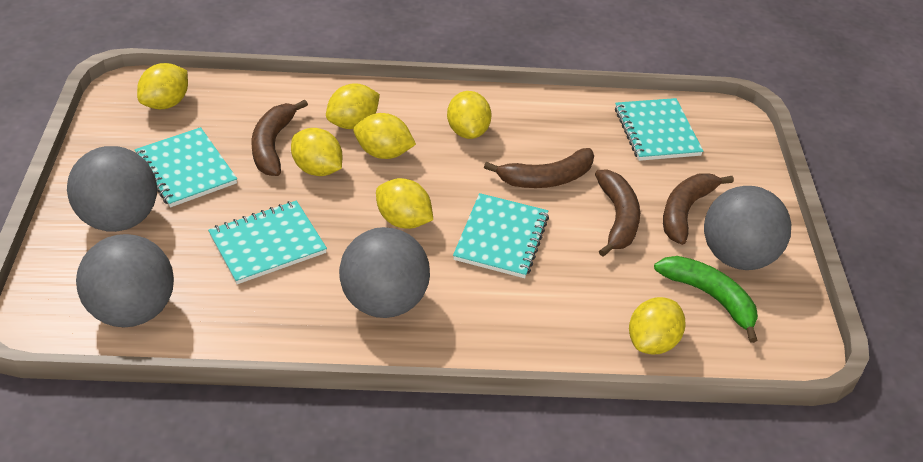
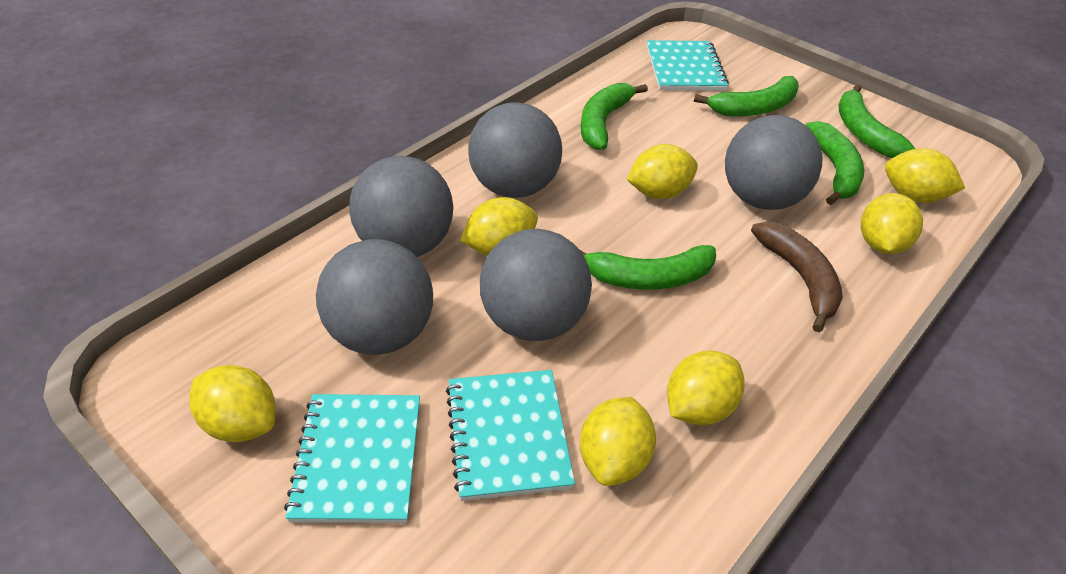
brown banana: 4 -> 1
green banana: 1 -> 5
grey ball: 4 -> 5
turquoise notebook: 4 -> 3

